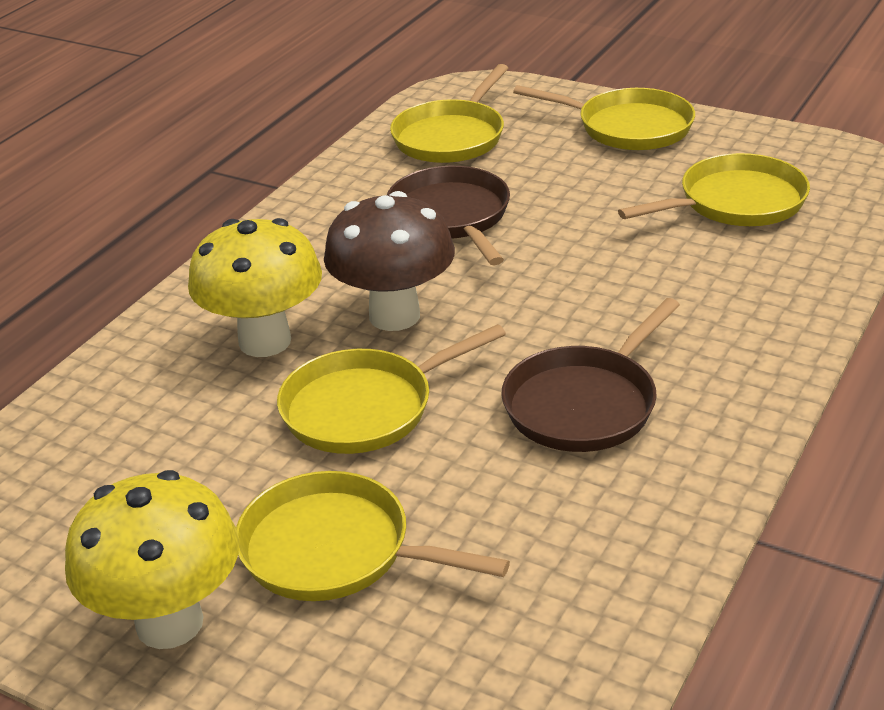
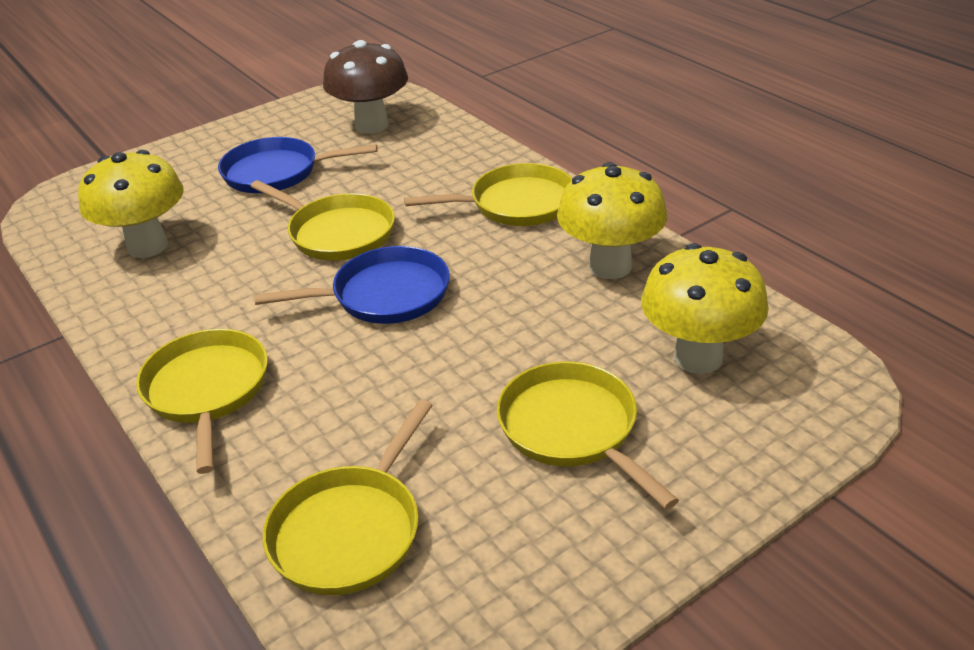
blue pan: 0 -> 2
brown pan: 2 -> 0
yellow mushroom: 2 -> 3

